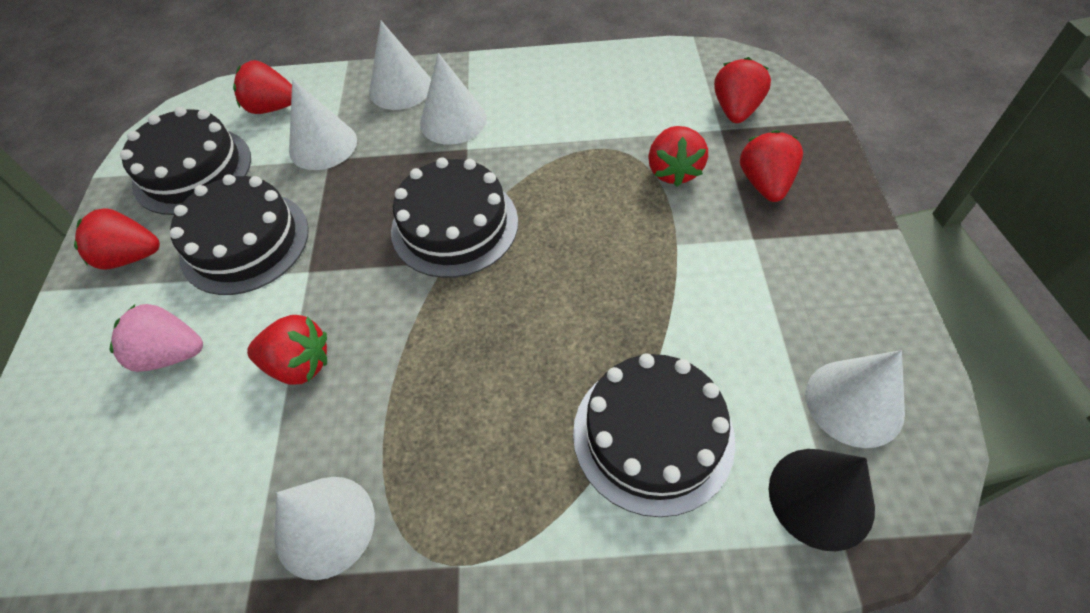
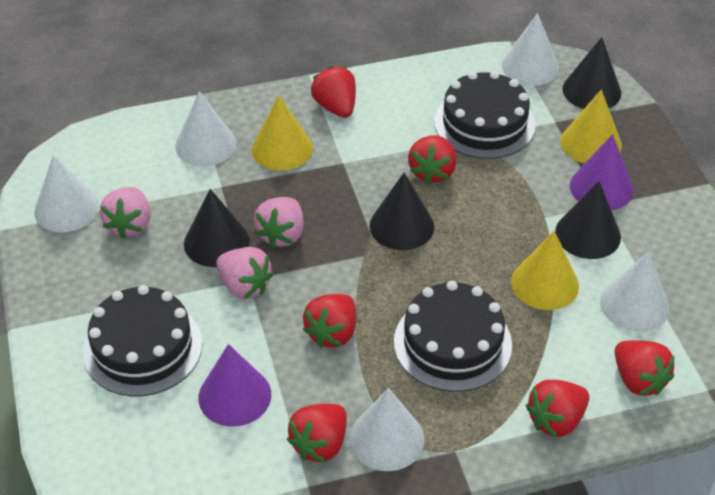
black cake: 4 -> 3
black cone: 1 -> 4
pink strawberry: 1 -> 3
purple cone: 0 -> 2
yellow cone: 0 -> 3

